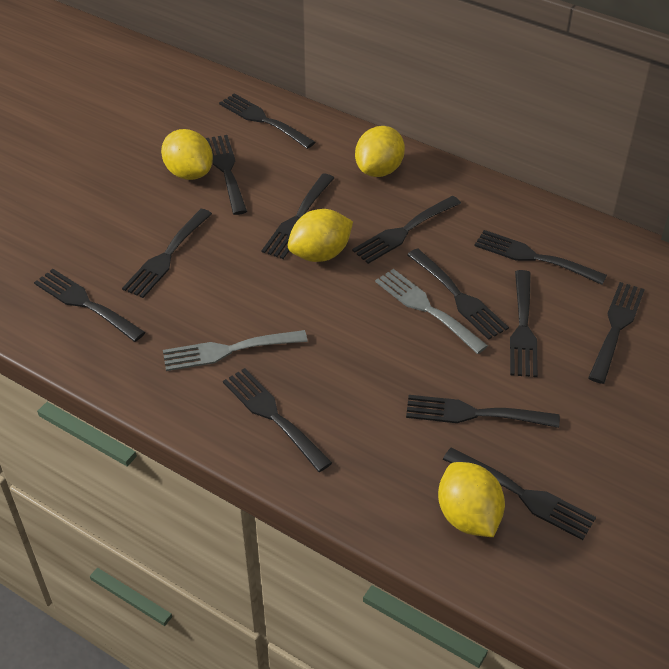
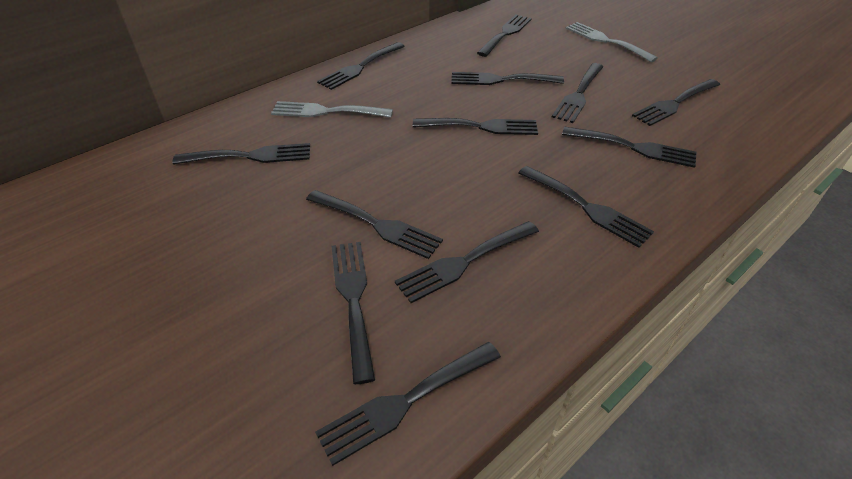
yellow lemon: 4 -> 0

